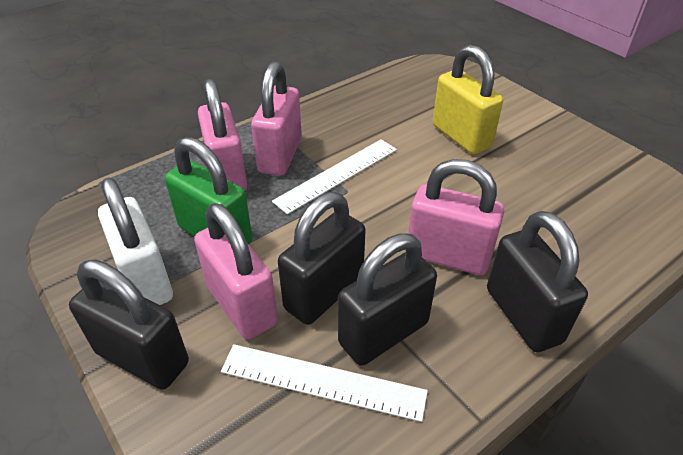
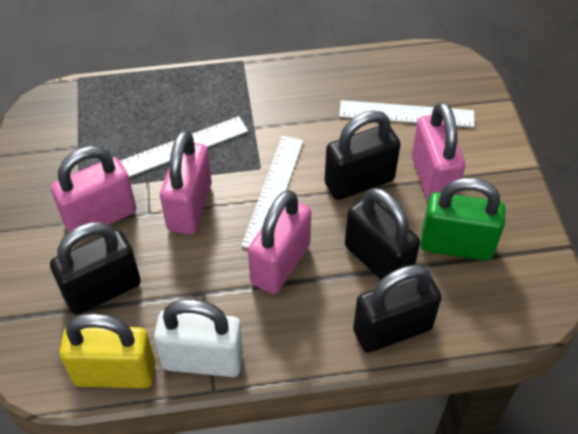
white ruler: 2 -> 3

